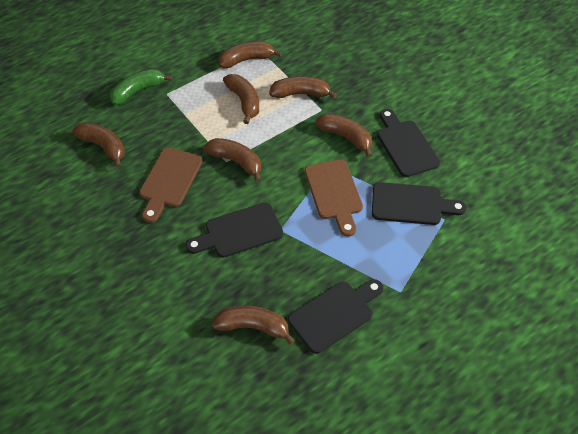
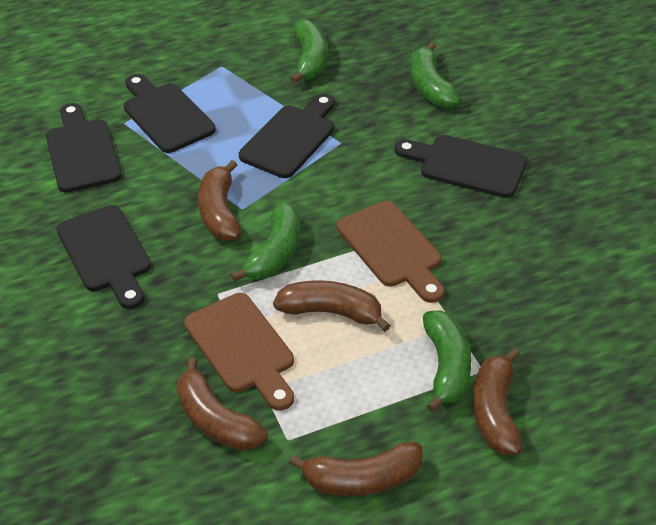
black cutting board: 4 -> 5
brown banana: 7 -> 5
green banana: 1 -> 4

